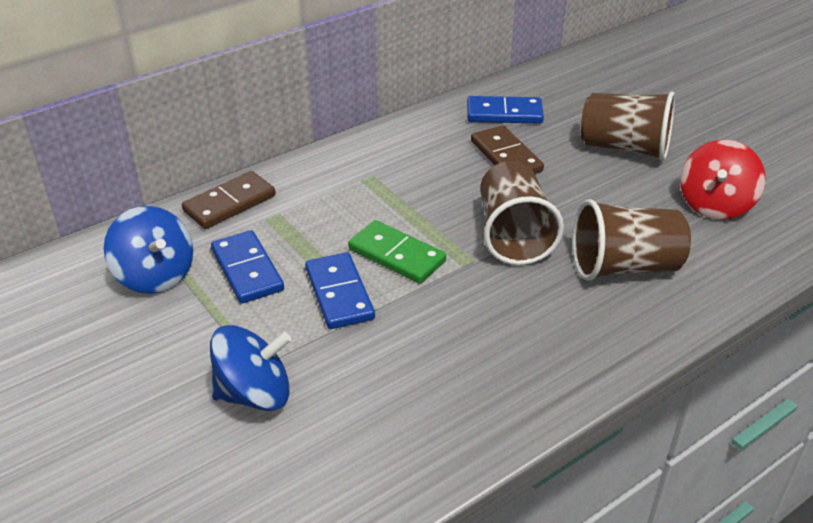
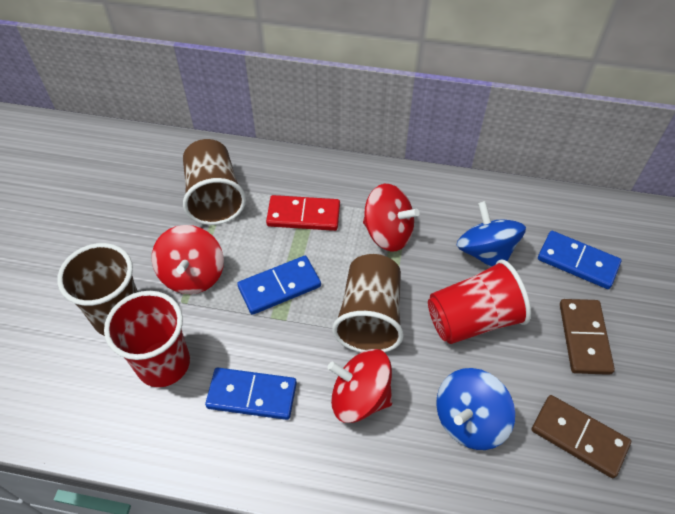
green domino: 1 -> 0
red cup: 0 -> 2
red domino: 0 -> 1
red spinning top: 1 -> 3

